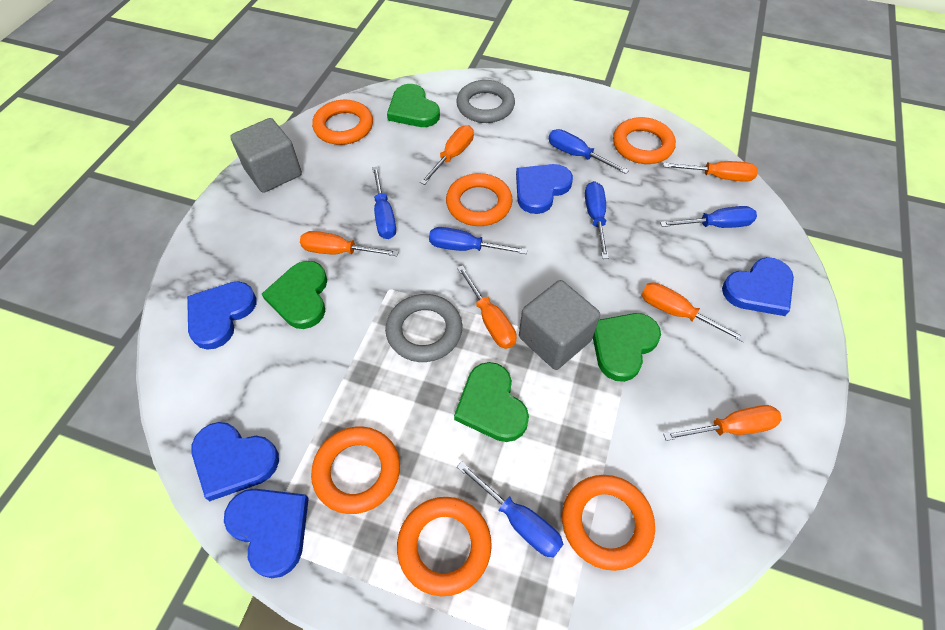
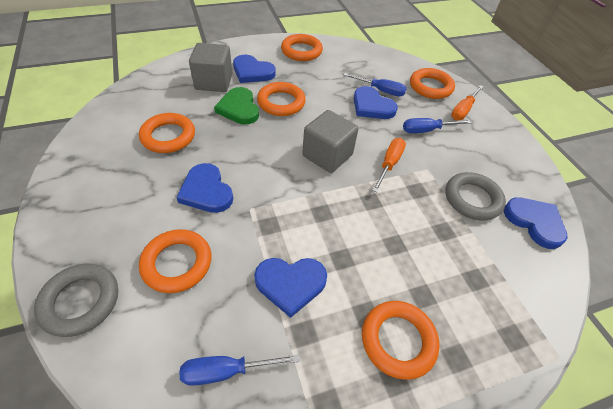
blue screwdriver: 6 -> 3
green heart: 4 -> 1
orange screwdriver: 6 -> 2

